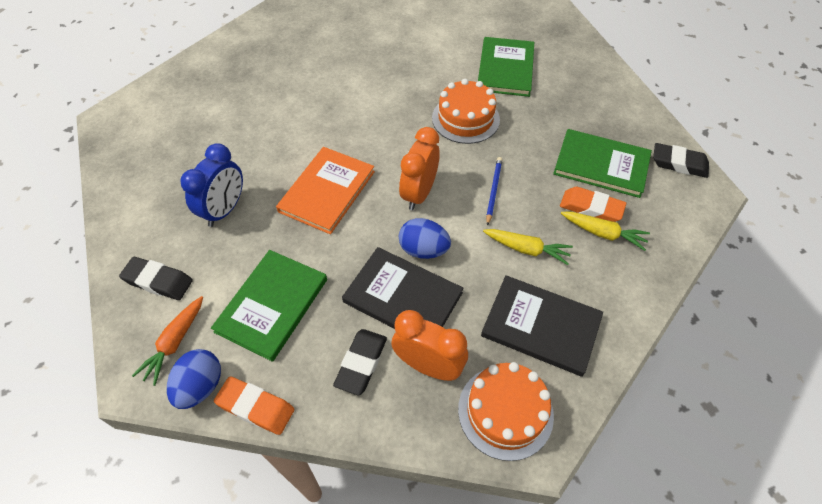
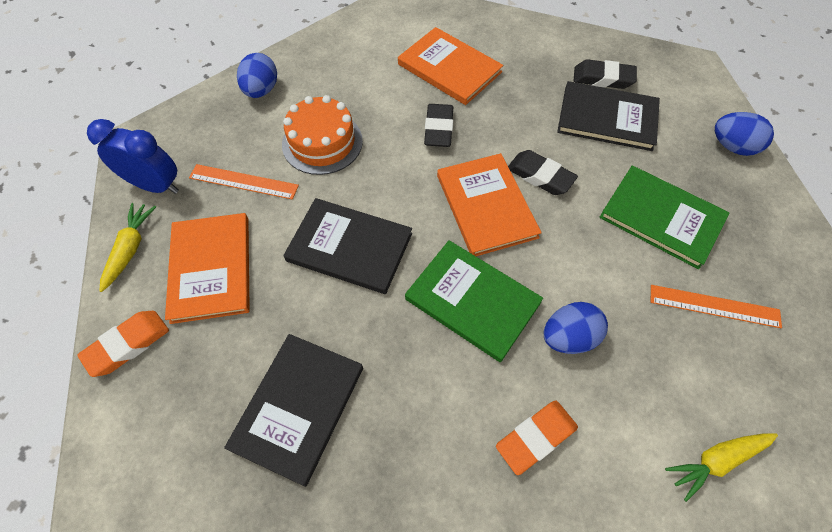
black book: 2 -> 3
blue egg: 2 -> 3
blue pencil: 1 -> 0
green book: 3 -> 2
orange book: 1 -> 3
orange cake: 2 -> 1
orange carrot: 1 -> 0
orange clock: 2 -> 0
orange ruler: 0 -> 2

